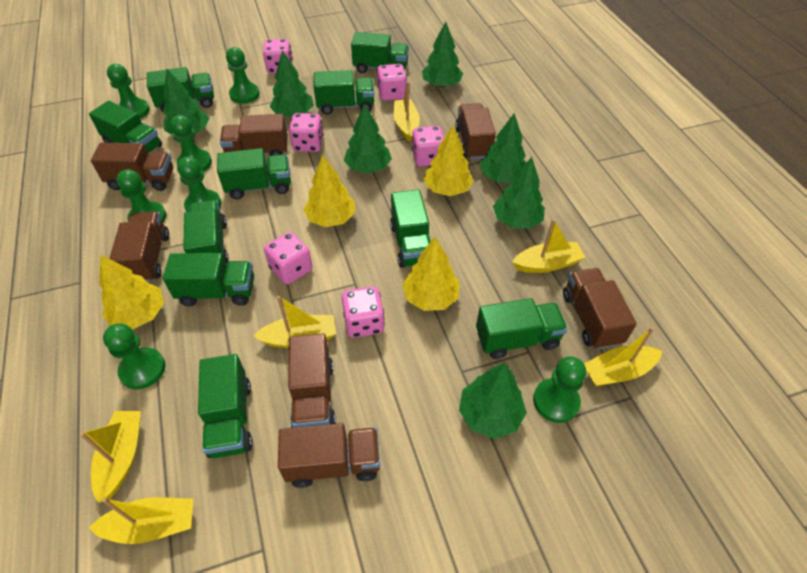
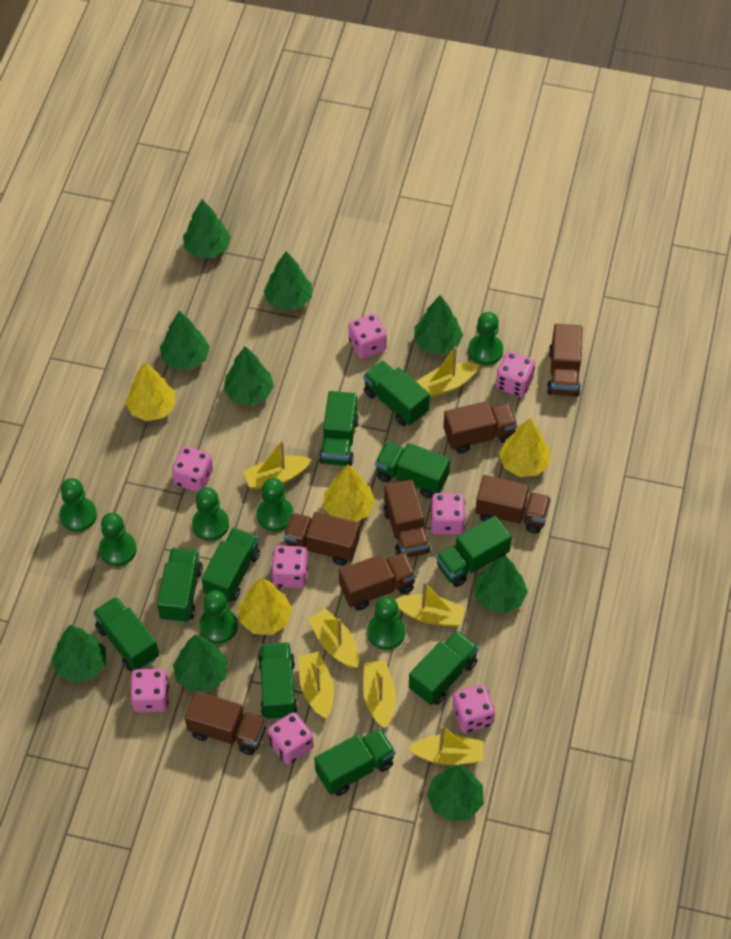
green tree: 7 -> 9
pink dice: 6 -> 8
yellow boat: 6 -> 7

